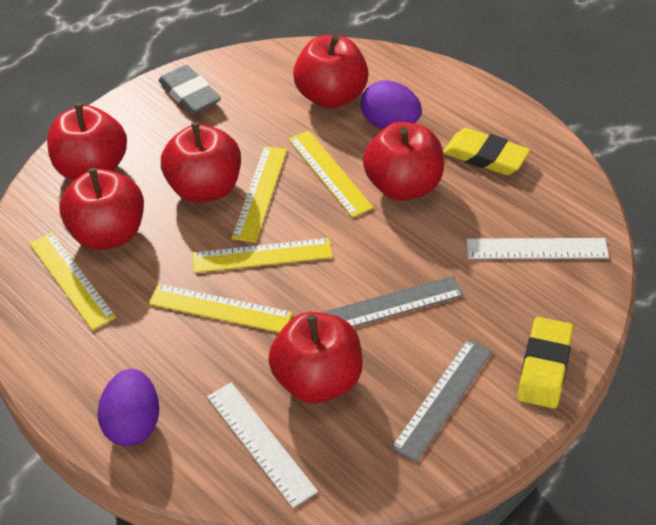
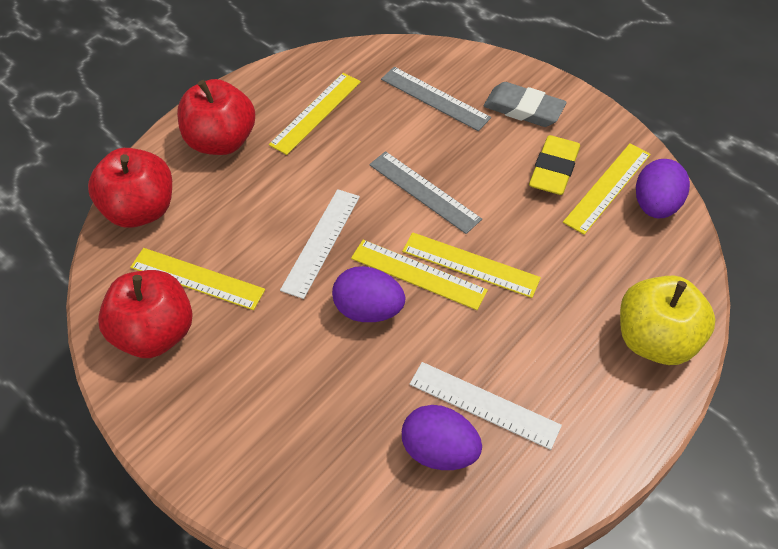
purple egg: 2 -> 3
red apple: 6 -> 3
yellow apple: 0 -> 1
yellow eraser: 2 -> 1

